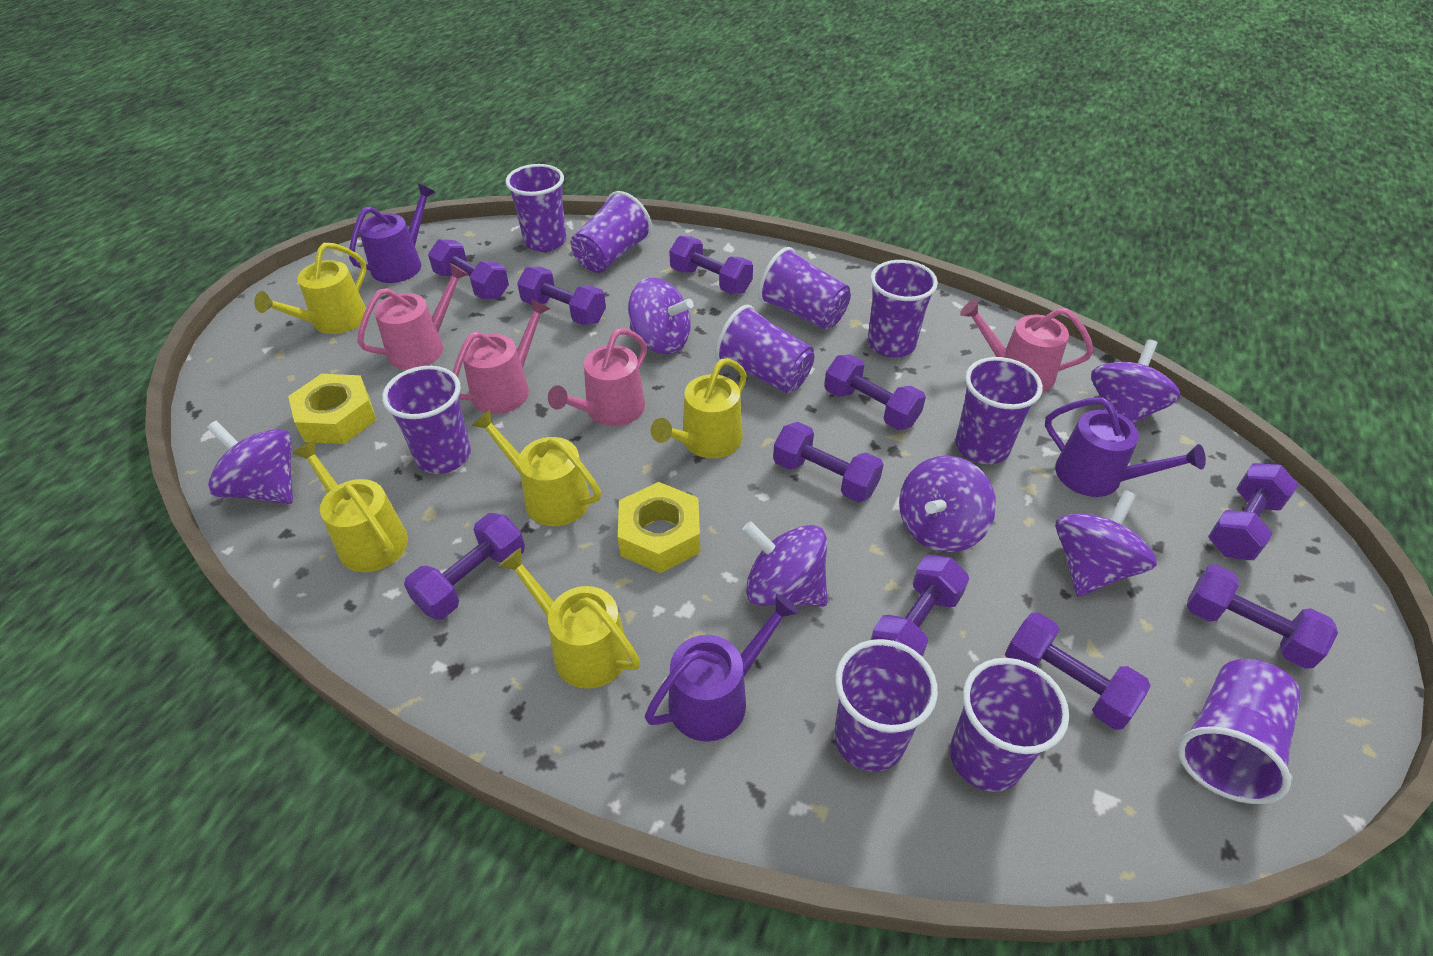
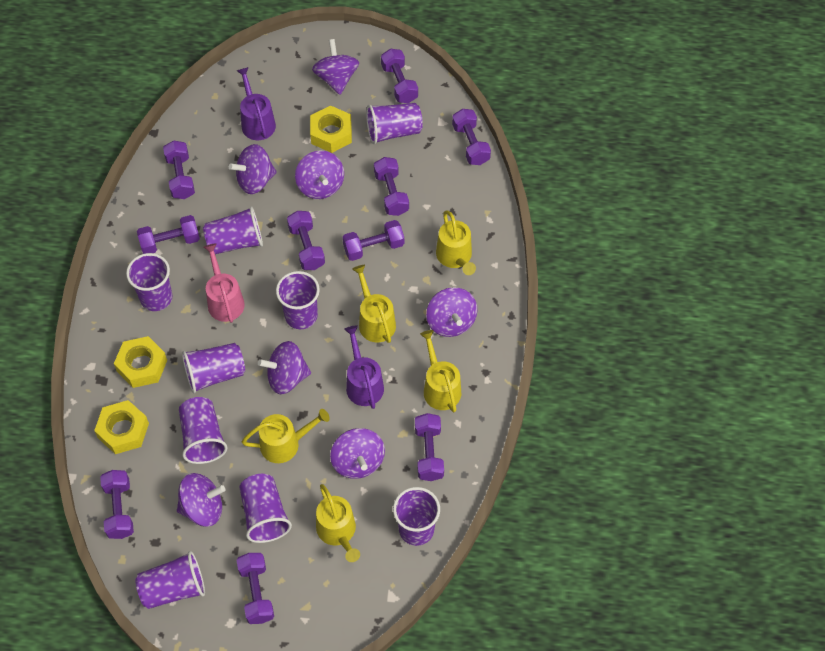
pink watering can: 4 -> 1
purple cup: 10 -> 9
purple spinning top: 6 -> 7
purple watering can: 3 -> 2
yellow nut: 2 -> 3

